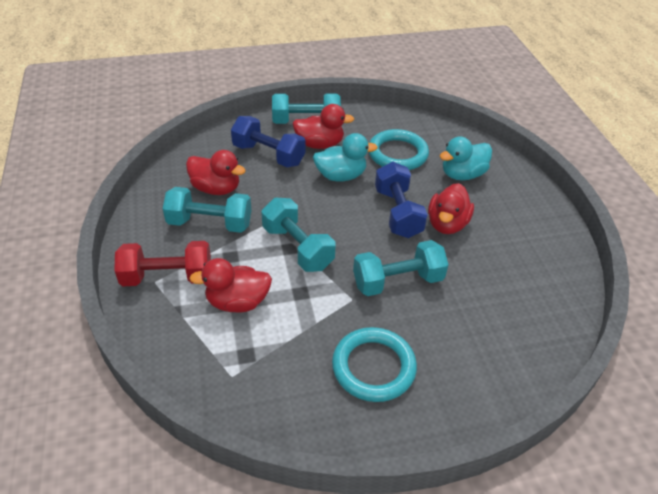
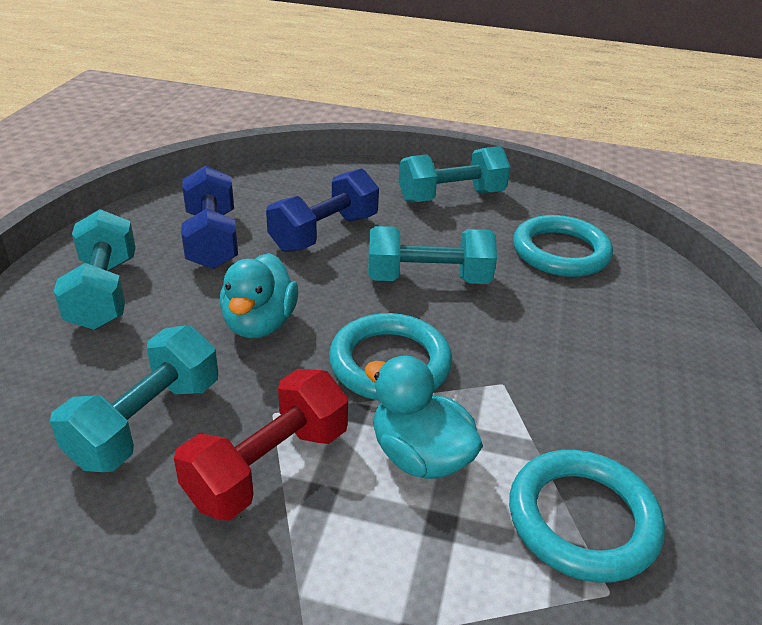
red duck: 4 -> 0
turquoise ring: 2 -> 3

